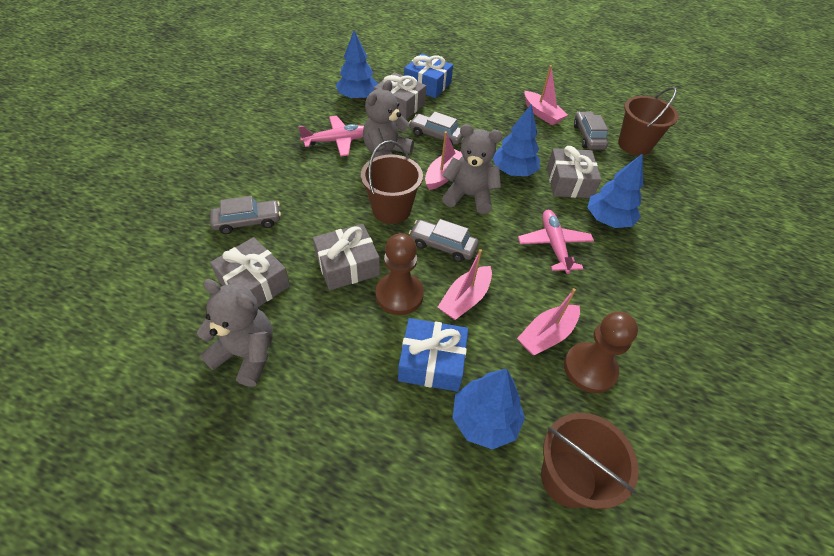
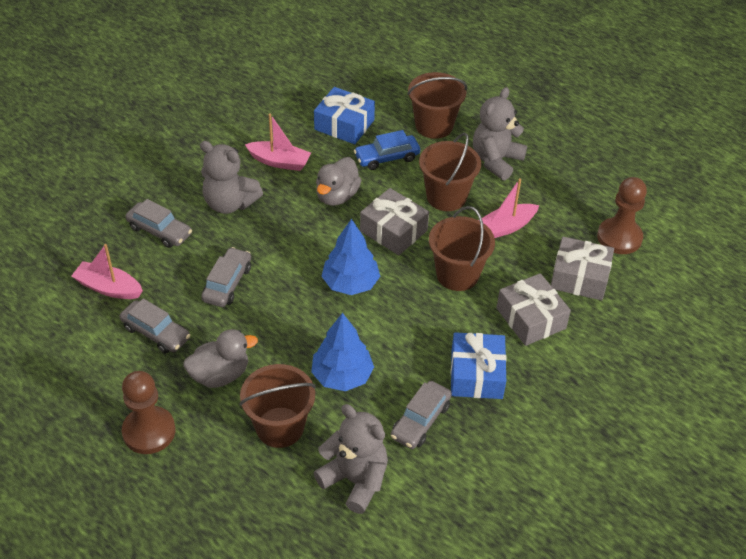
blue car: 0 -> 1
blue tree: 4 -> 2
brown bucket: 3 -> 4
grey duck: 0 -> 2
grey gift: 4 -> 3
pink boat: 4 -> 3
pink plane: 2 -> 0

